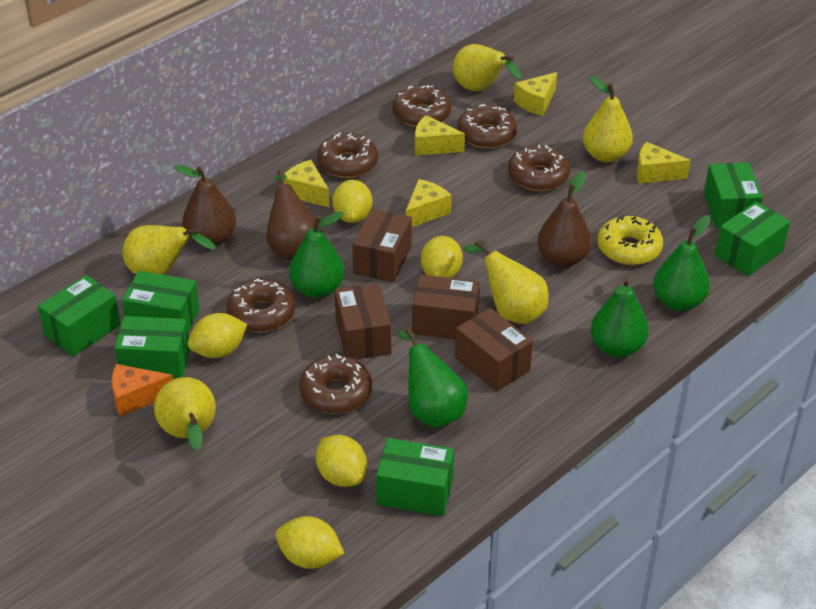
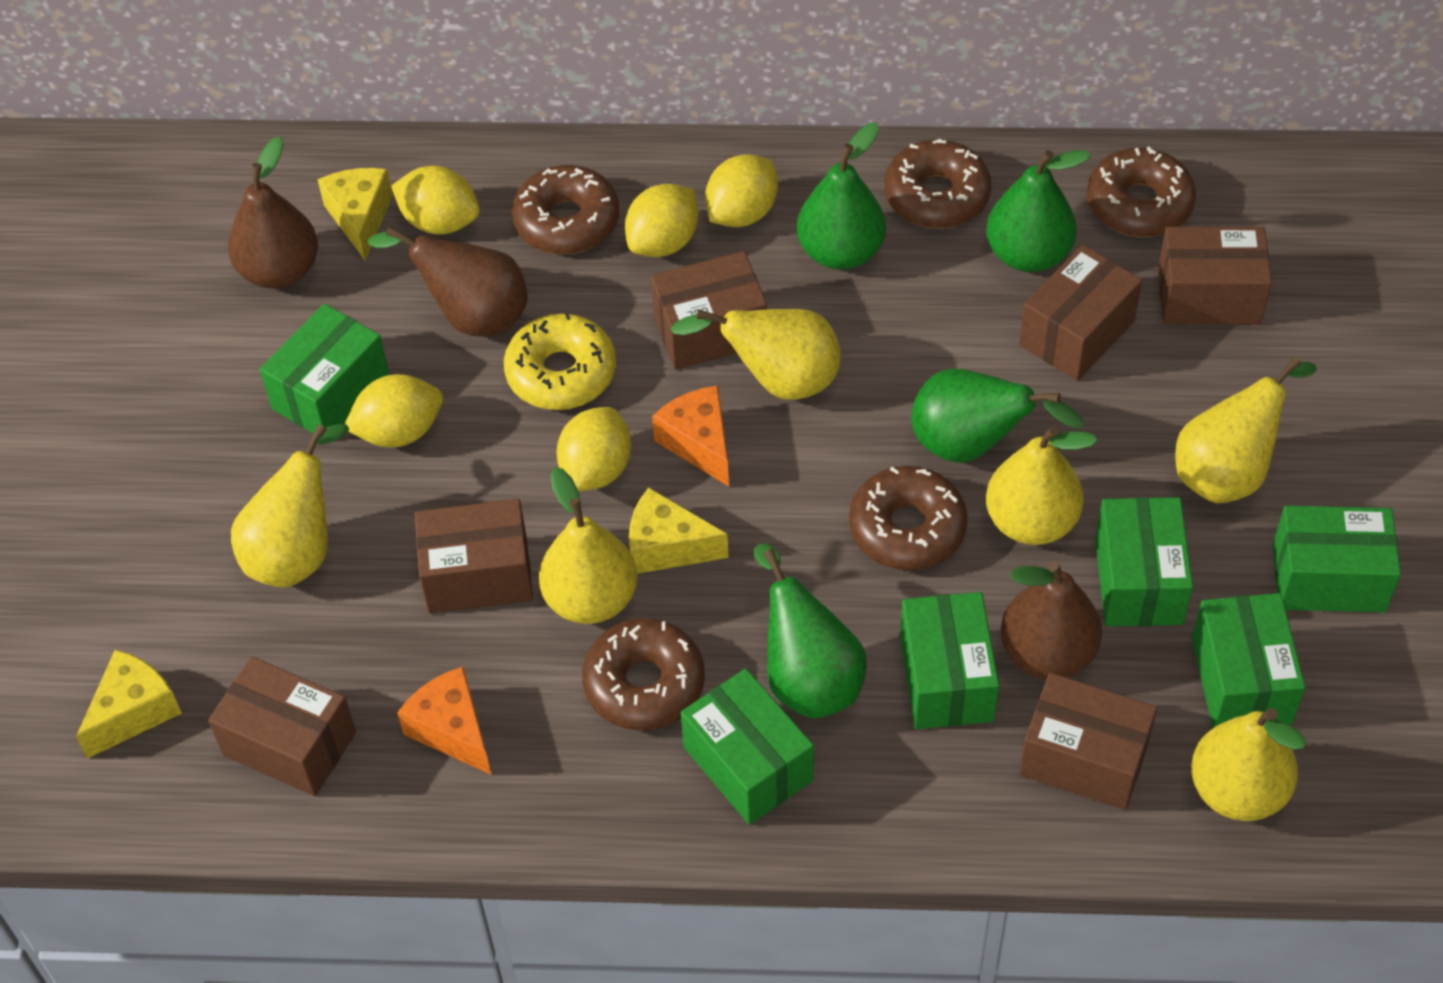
brown box: 4 -> 6
brown donut: 6 -> 5
orange cheese: 1 -> 2
yellow cheese: 5 -> 3
yellow pear: 5 -> 6

